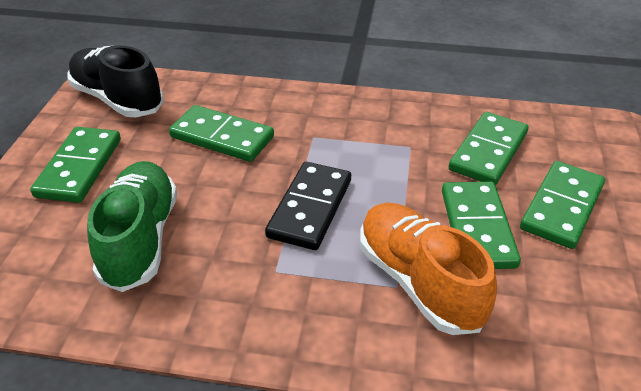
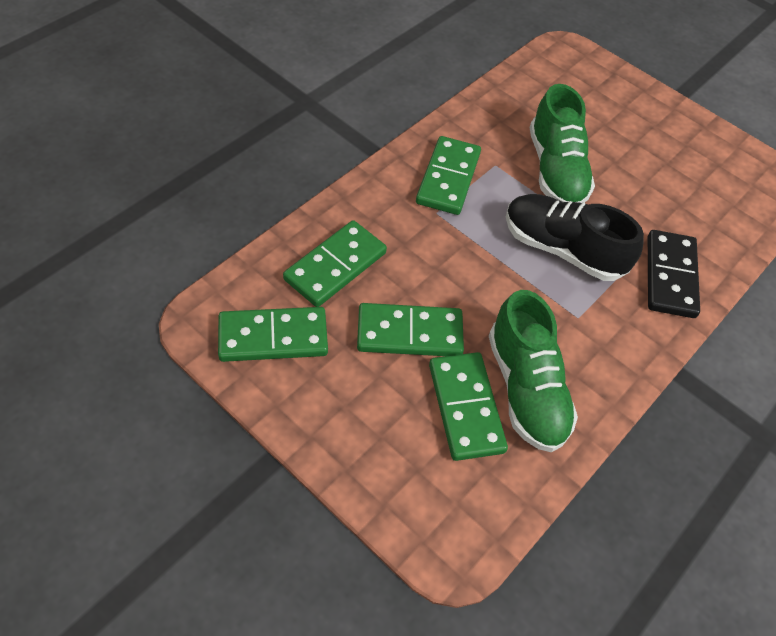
green shoe: 1 -> 2
orange shoe: 1 -> 0

